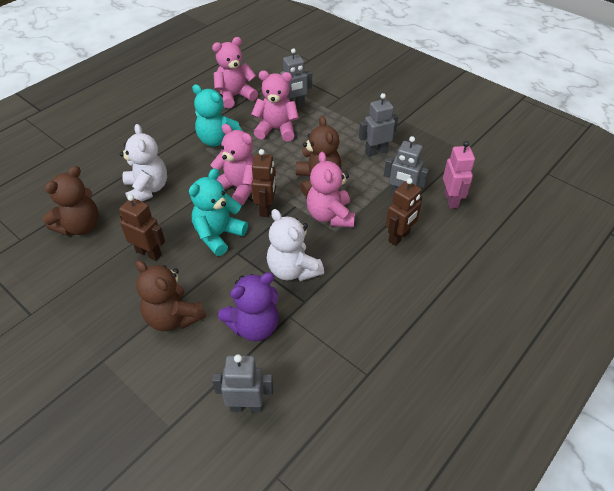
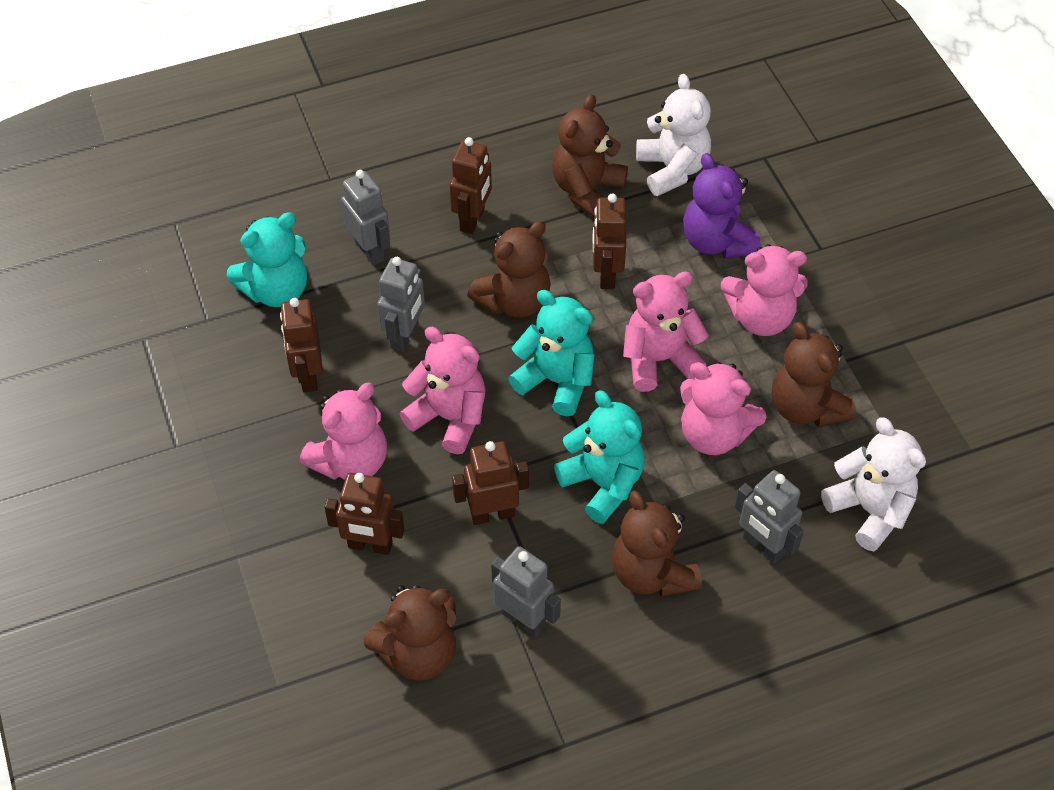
brown robot: 3 -> 5
brown teddy bear: 3 -> 5
pink robot: 1 -> 0
pink teddy bear: 4 -> 5
turquoise teddy bear: 2 -> 3

